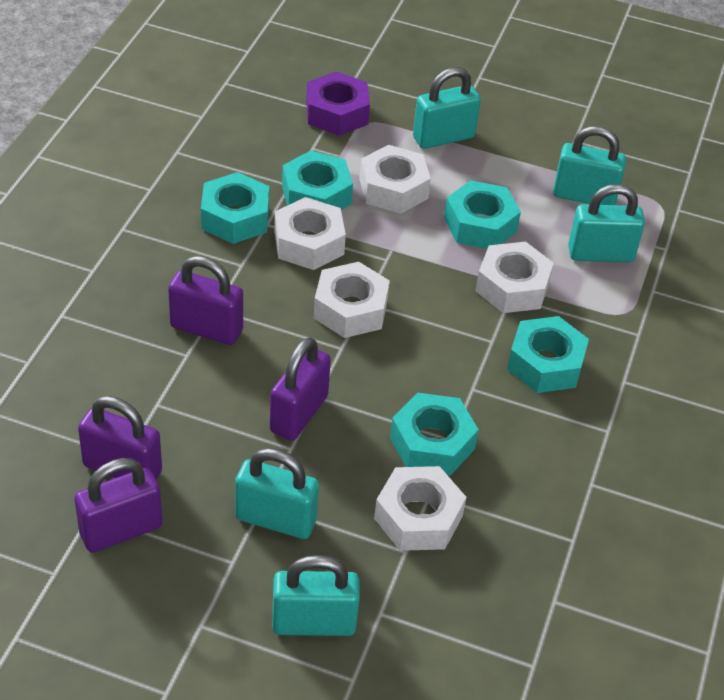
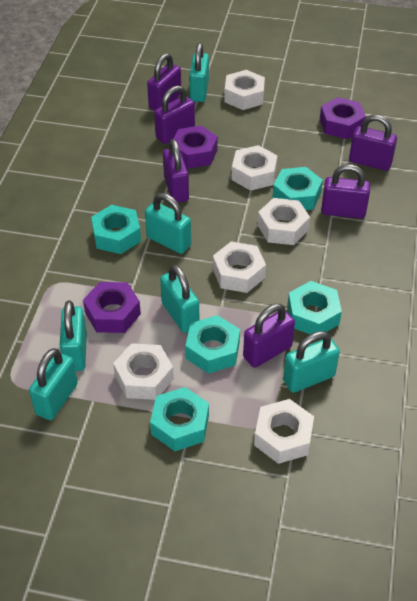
purple nut: 1 -> 3
purple padlock: 4 -> 6
turquoise padlock: 5 -> 6
white nut: 5 -> 6

